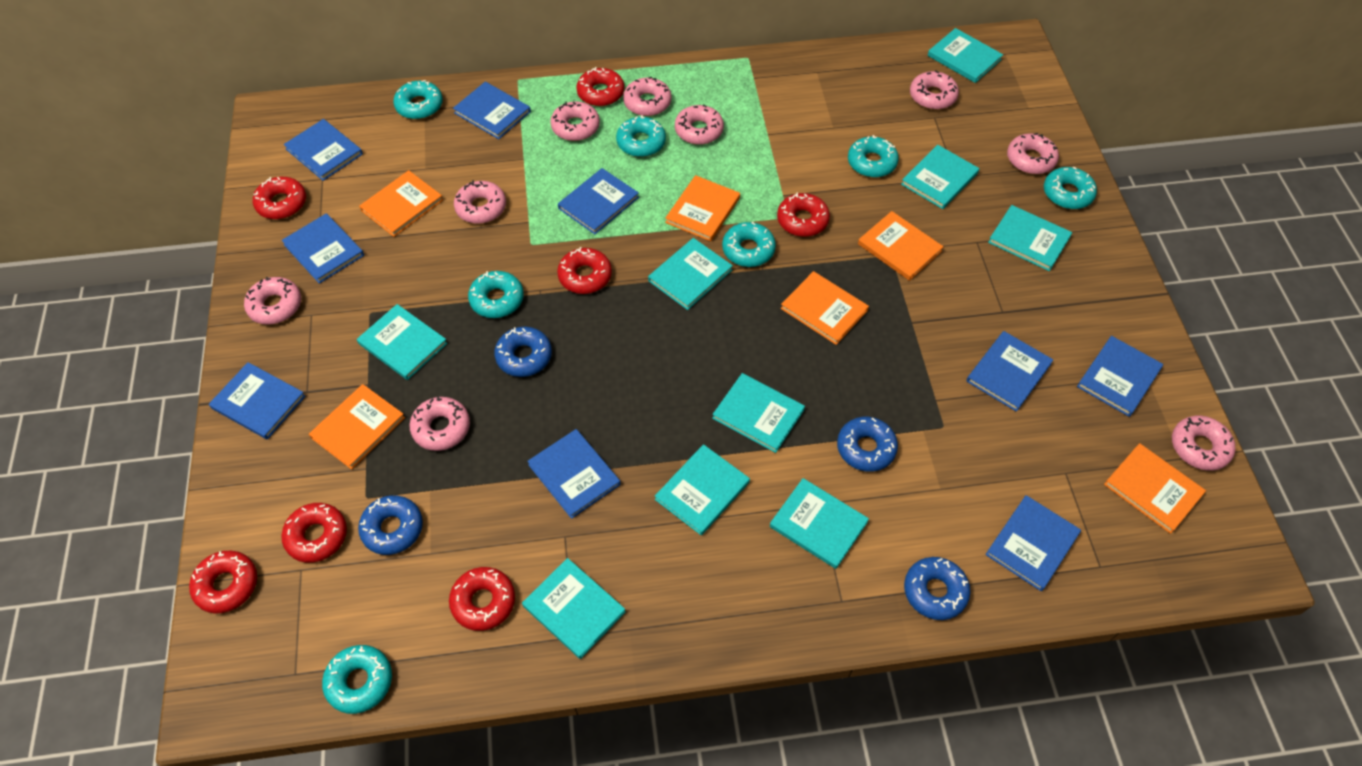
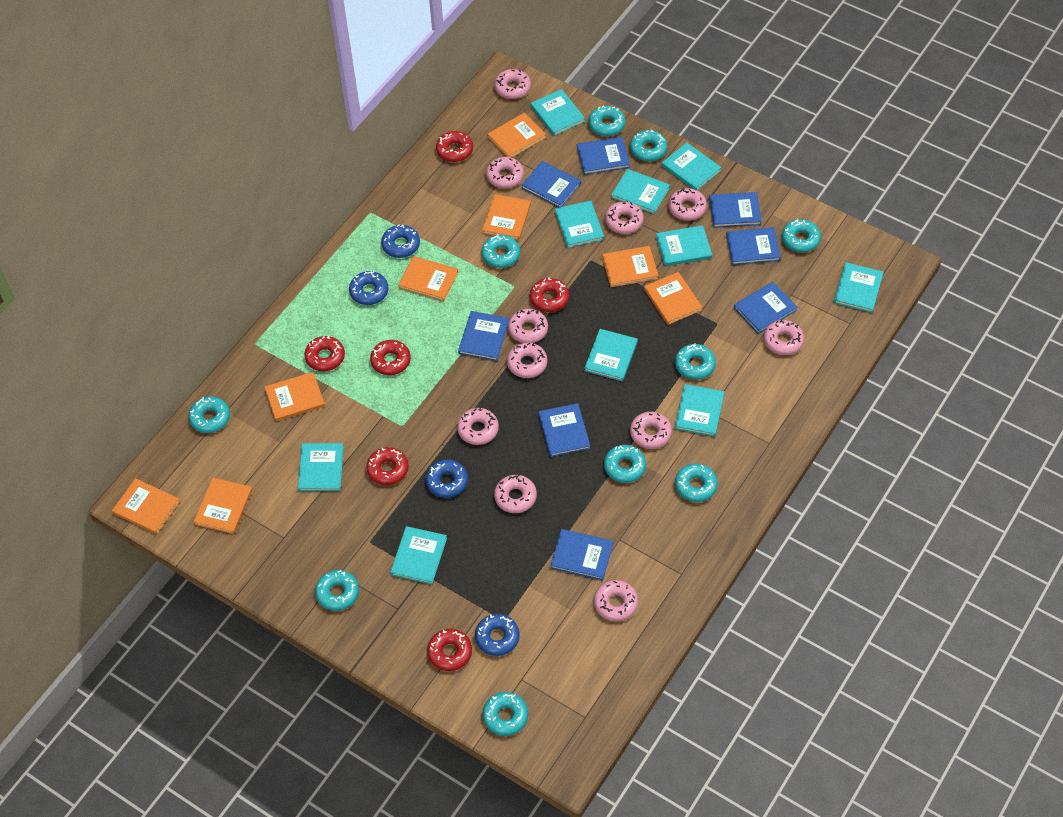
blue book: 9 -> 8
orange book: 6 -> 8
pink donut: 9 -> 11
red donut: 7 -> 6
turquoise book: 9 -> 10
turquoise donut: 7 -> 10

